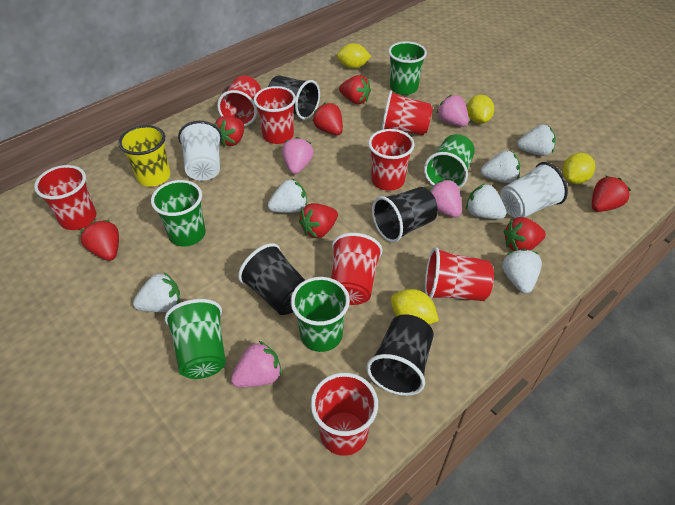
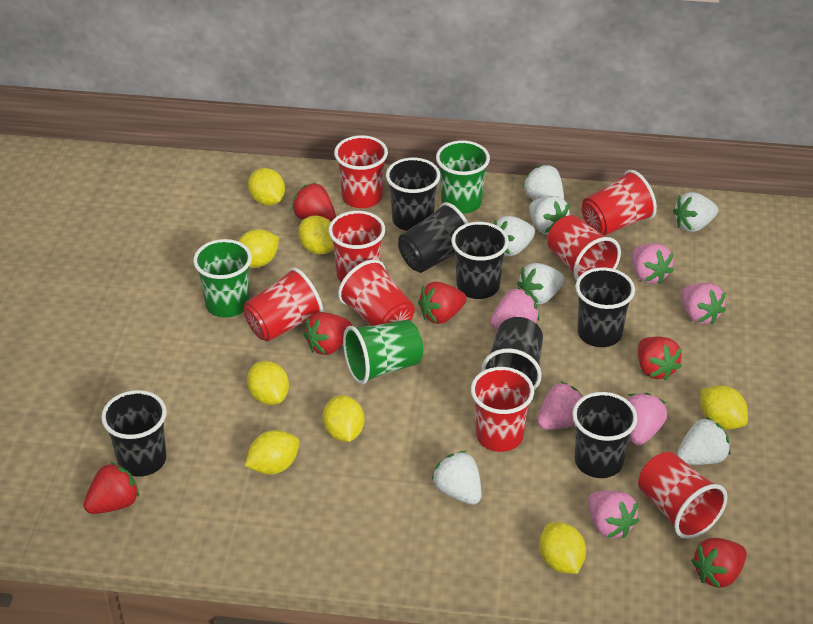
black cup: 4 -> 7
green cup: 5 -> 3
pink strawberry: 4 -> 6
red strawberry: 7 -> 6
white cup: 2 -> 0
white strawberry: 6 -> 7
yellow cup: 1 -> 0
yellow lemon: 4 -> 8

